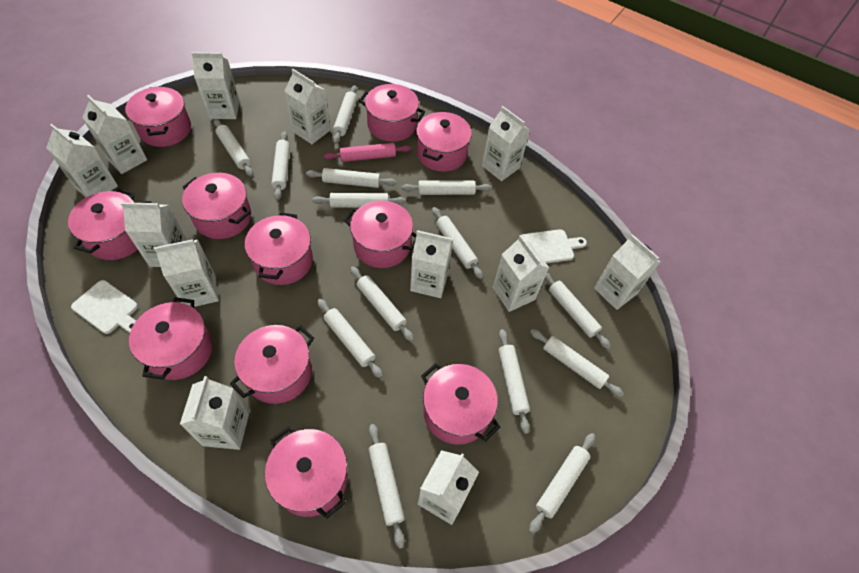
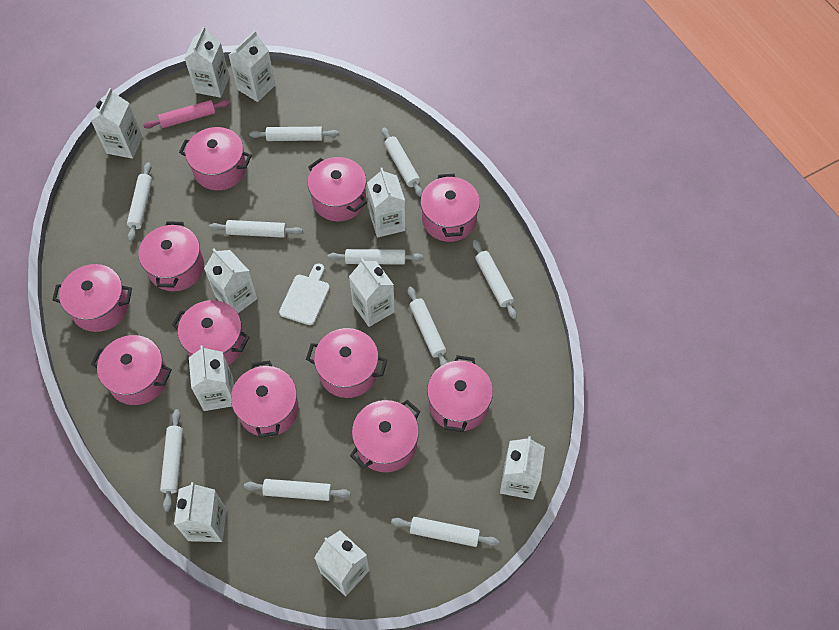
white carton: 12 -> 10
white cutting board: 2 -> 1
white rolling pin: 14 -> 10

